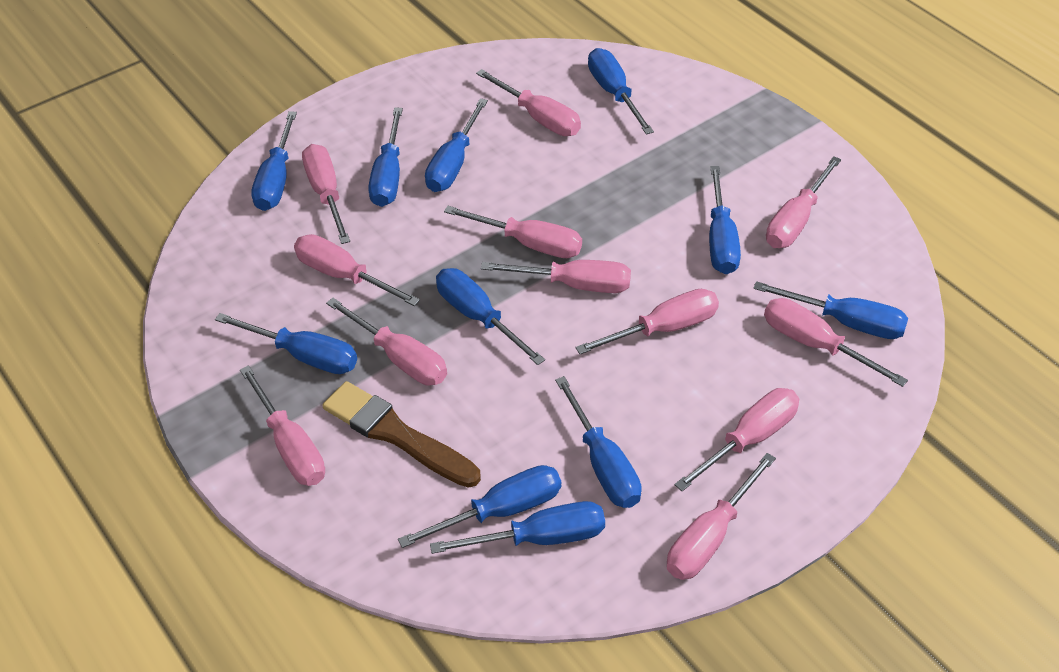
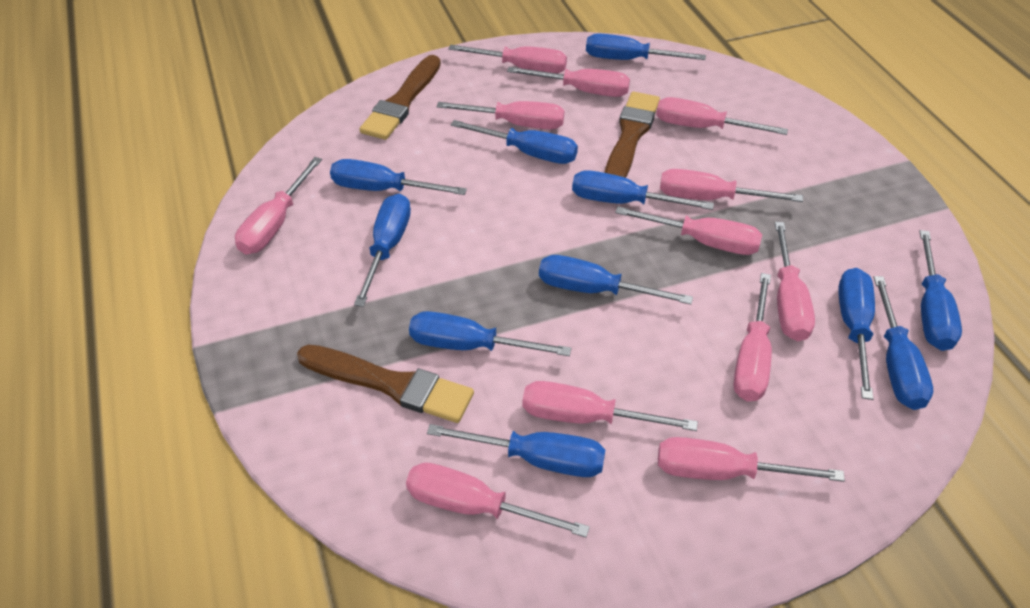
brown brush: 1 -> 3

